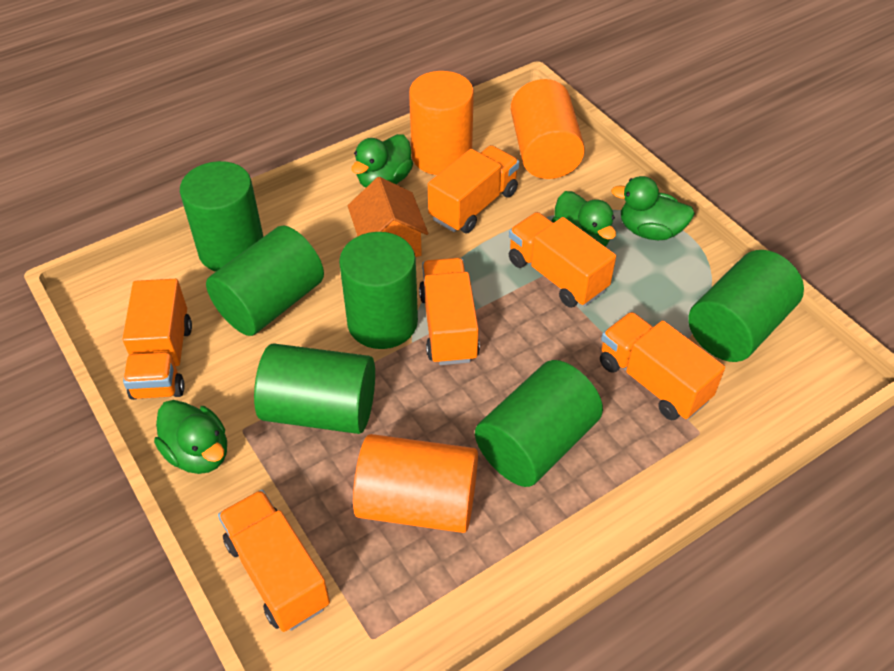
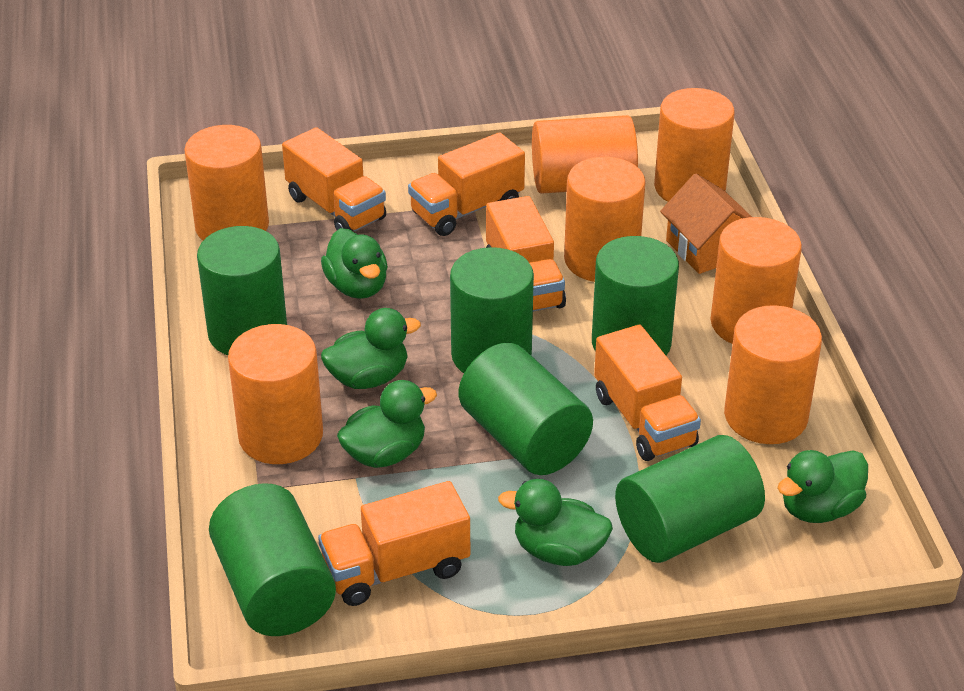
green duck: 4 -> 5
orange cylinder: 3 -> 7
orange truck: 6 -> 5

